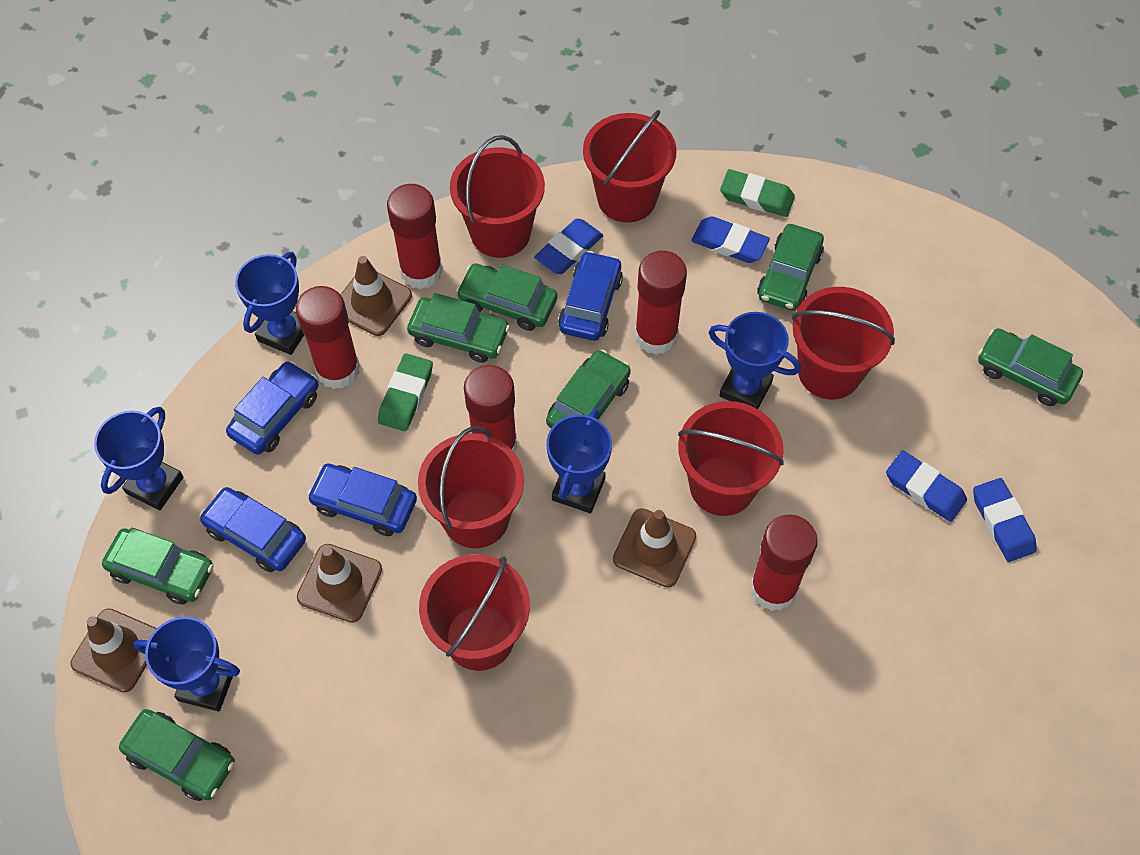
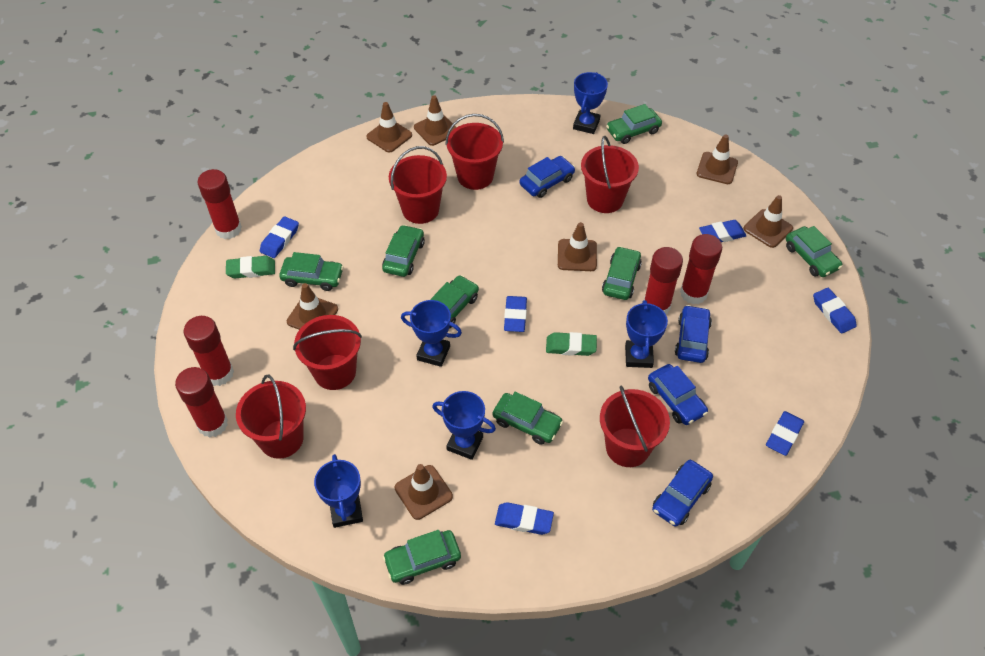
blue eraser: 4 -> 6
brown traffic cone: 4 -> 7
green car: 7 -> 8

